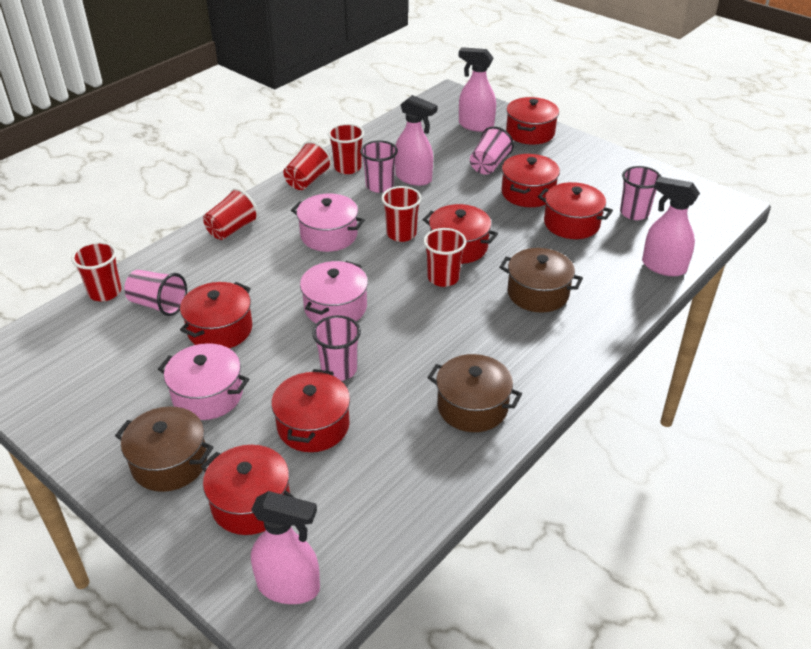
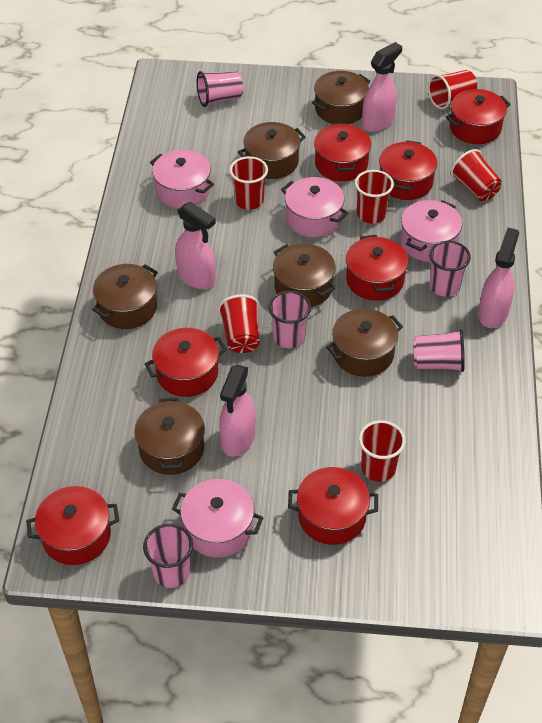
brown pot: 3 -> 6
pink pot: 3 -> 4

